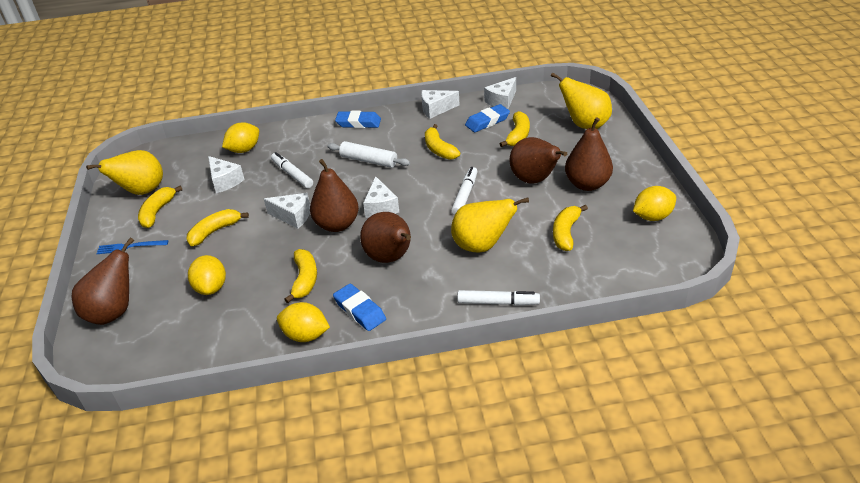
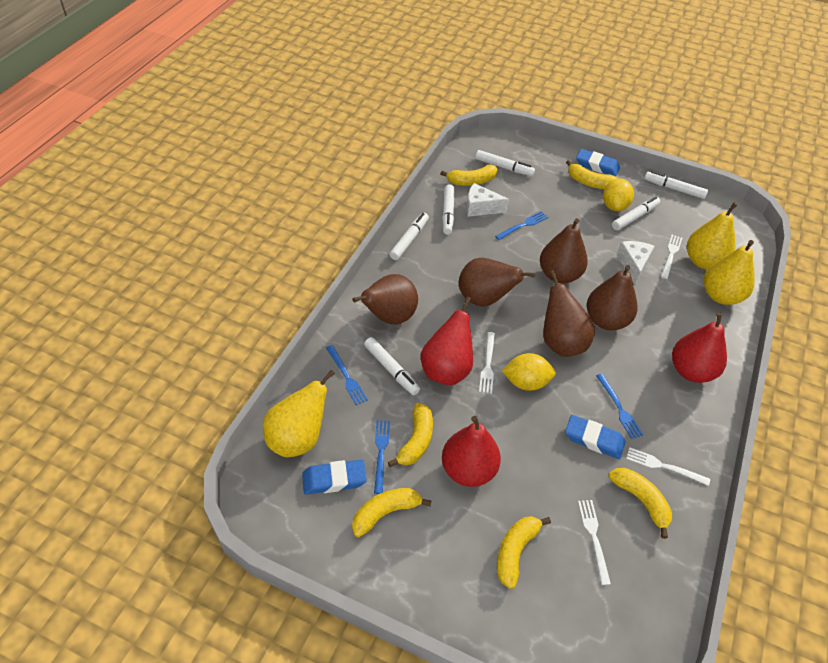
blue fork: 1 -> 4
red pear: 0 -> 3
white cheese: 5 -> 2
white fork: 0 -> 4
white marker: 3 -> 6
white rolling pin: 1 -> 0
yellow lemon: 4 -> 2

